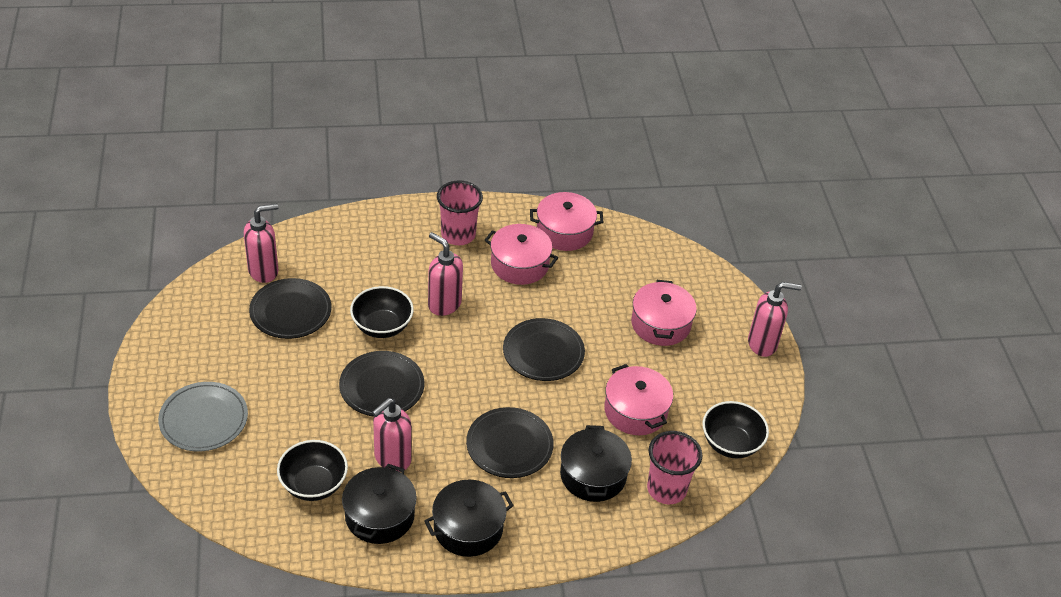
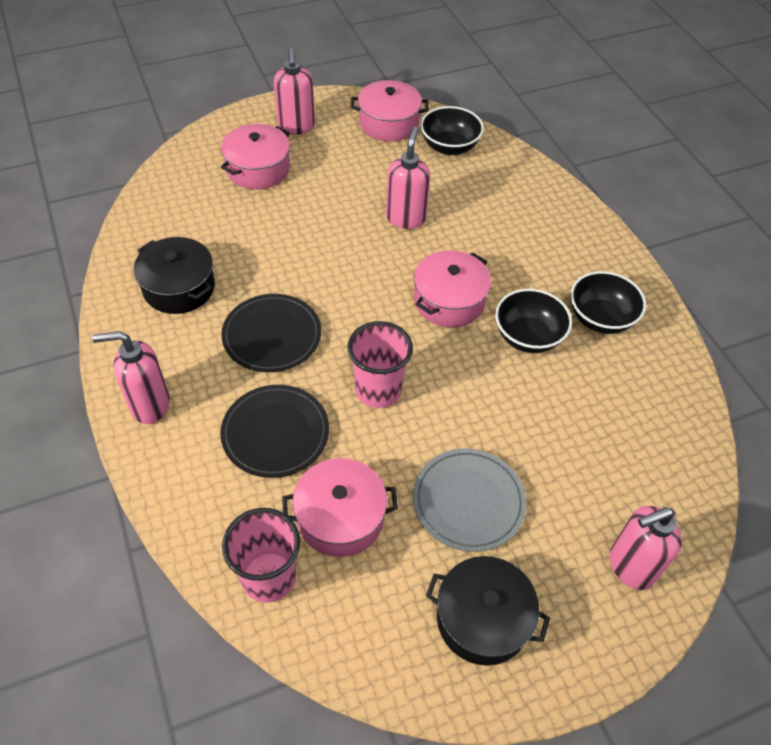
black plate: 4 -> 2
black pot: 3 -> 2

